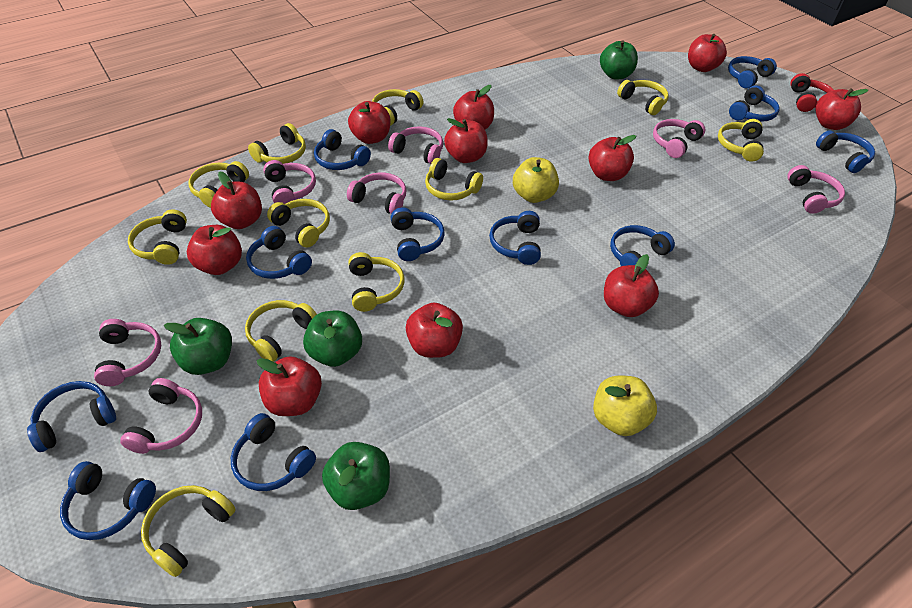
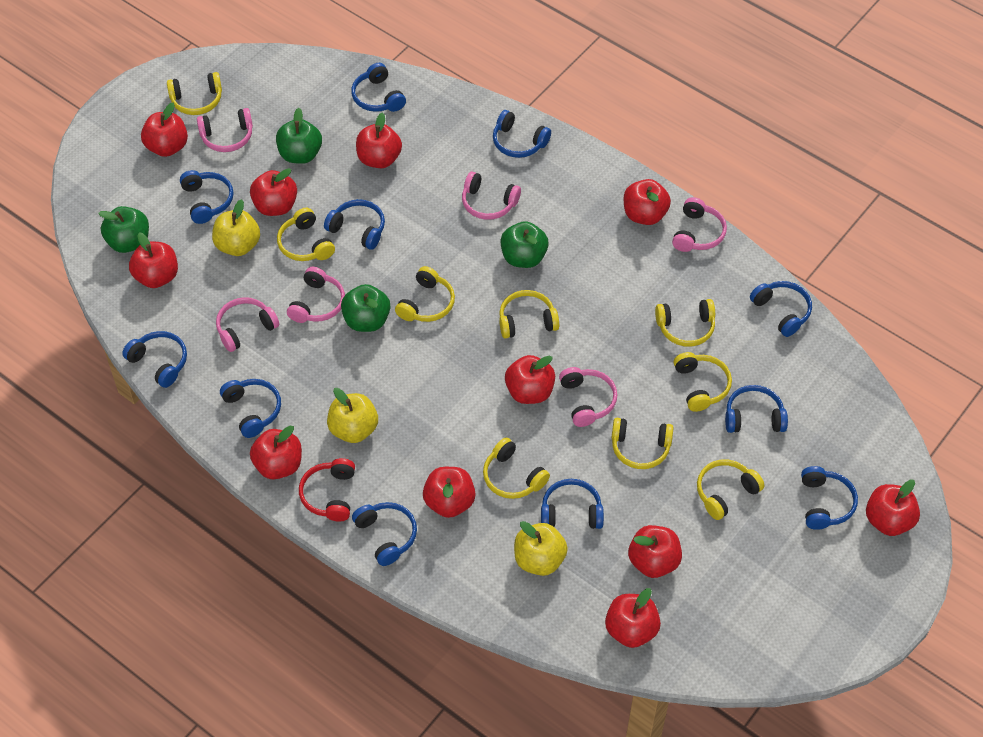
pink headphones: 7 -> 6
yellow apple: 2 -> 3
yellow headphones: 11 -> 9

